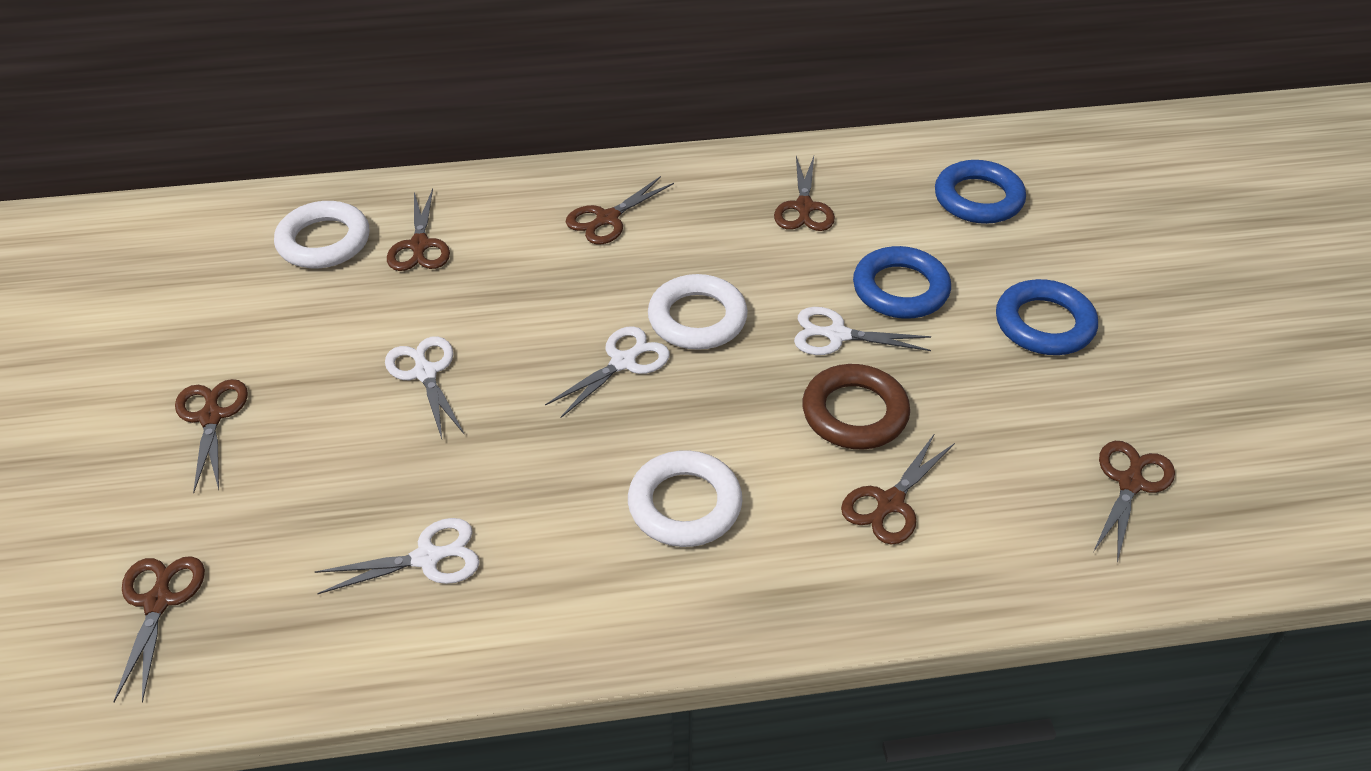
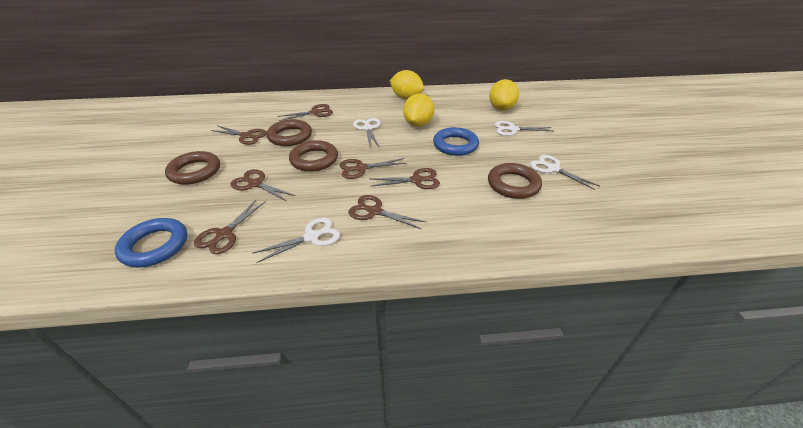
blue ring: 3 -> 2
brown ring: 1 -> 4
white ring: 3 -> 0
yellow lemon: 0 -> 3

